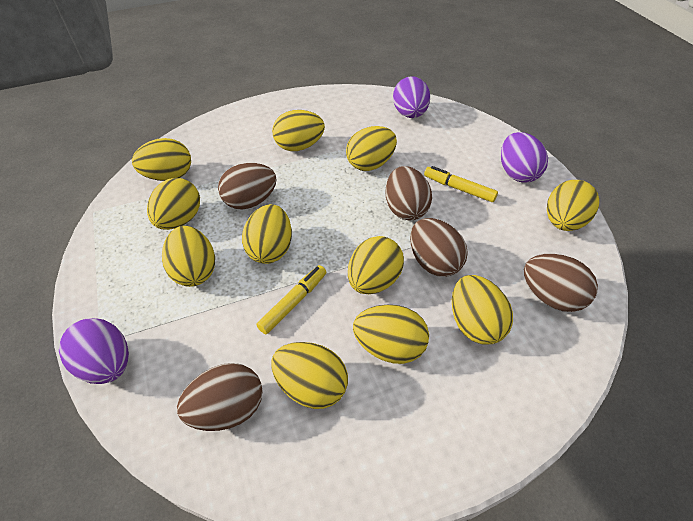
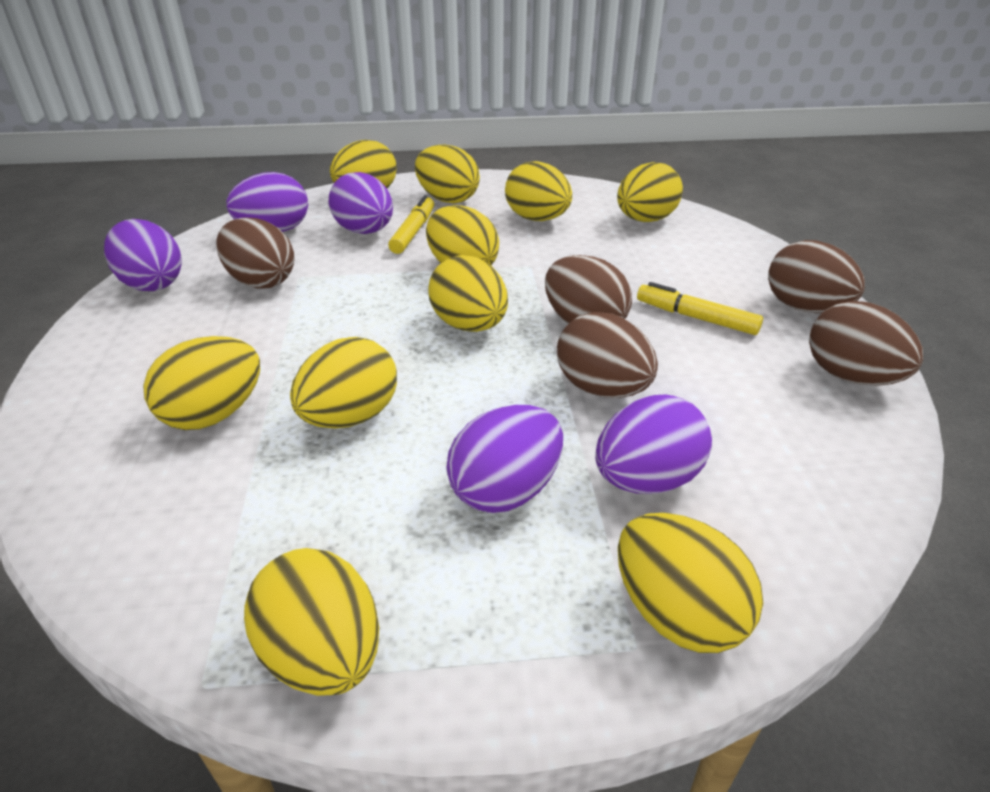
purple egg: 3 -> 5
yellow egg: 11 -> 10

